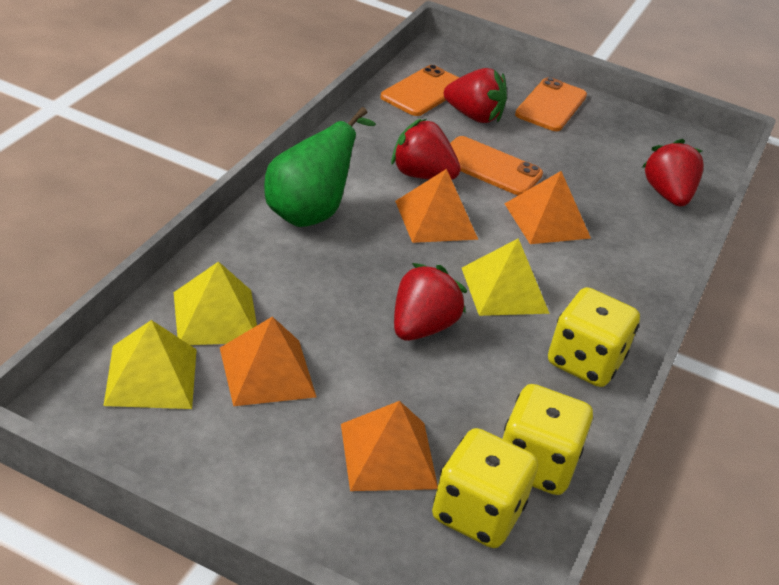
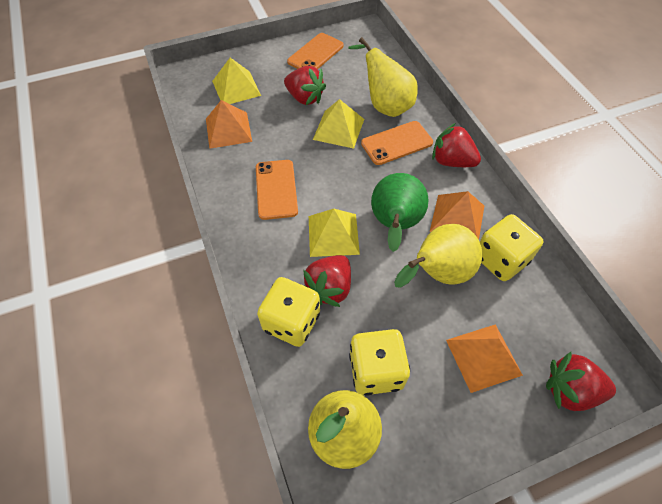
orange pyramid: 4 -> 3
yellow pear: 0 -> 3

